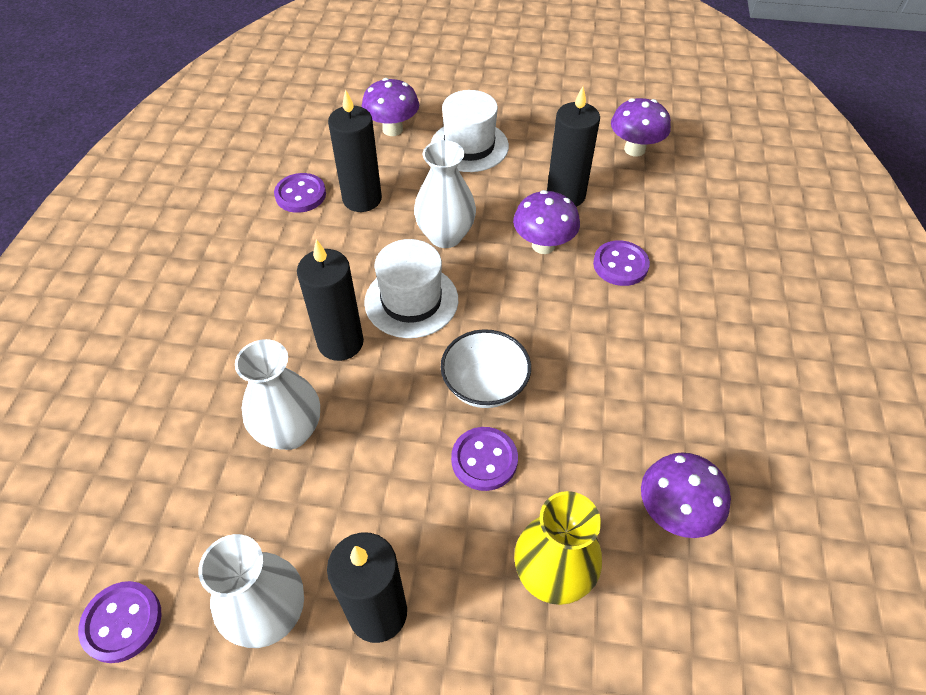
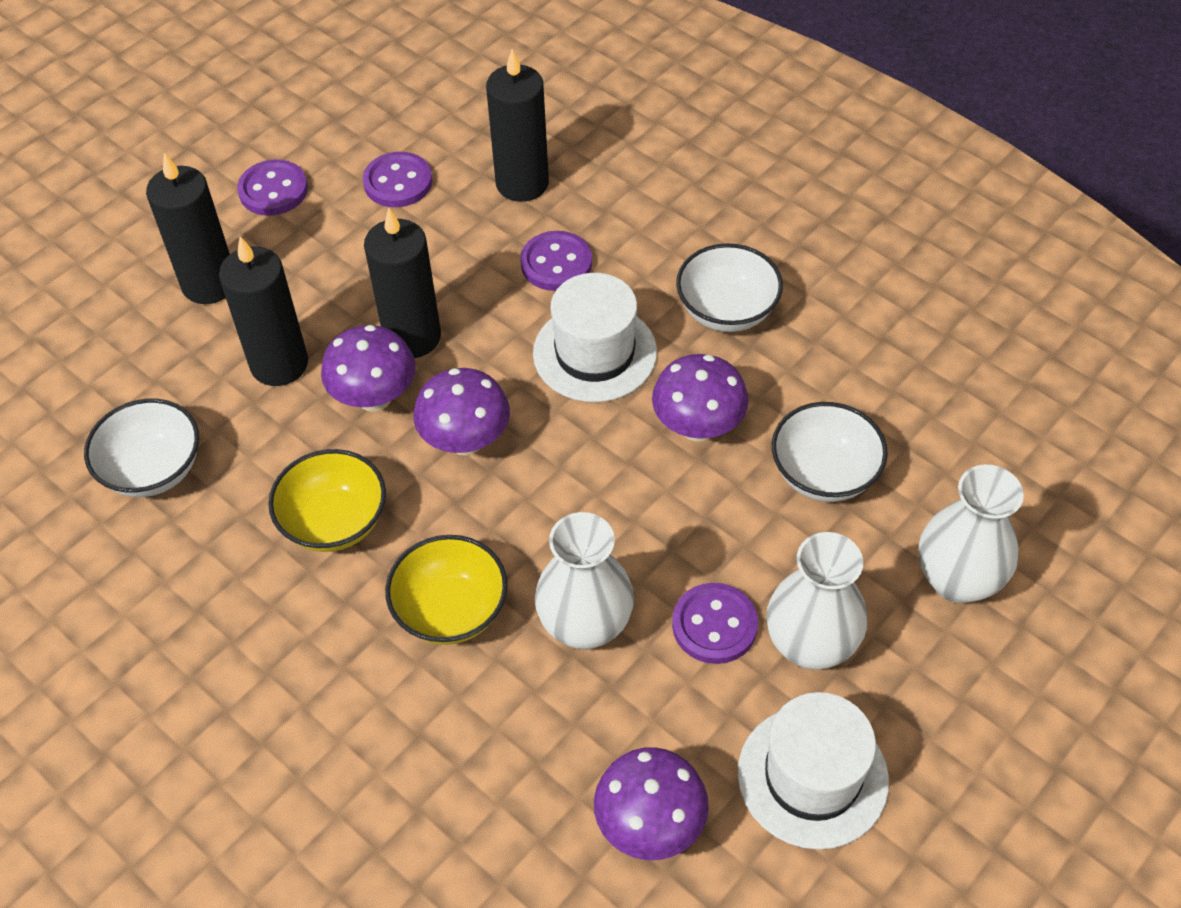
white bowl: 1 -> 3
yellow bowl: 0 -> 2
yellow vase: 1 -> 0

